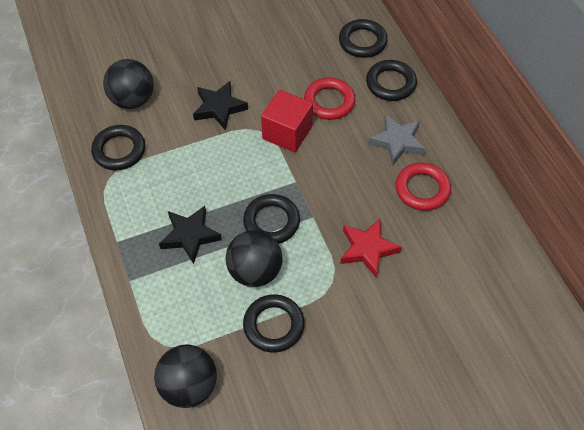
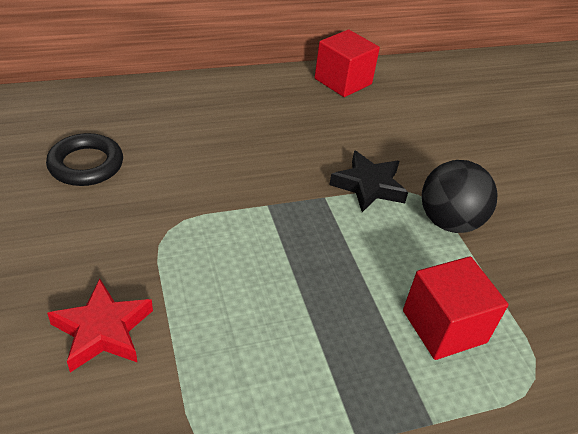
black ball: 3 -> 1
black ring: 5 -> 1
black star: 2 -> 1
grey star: 1 -> 0
red cube: 1 -> 2
red ring: 2 -> 0

